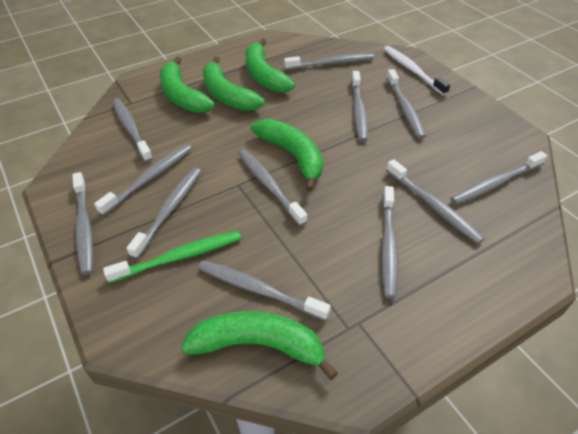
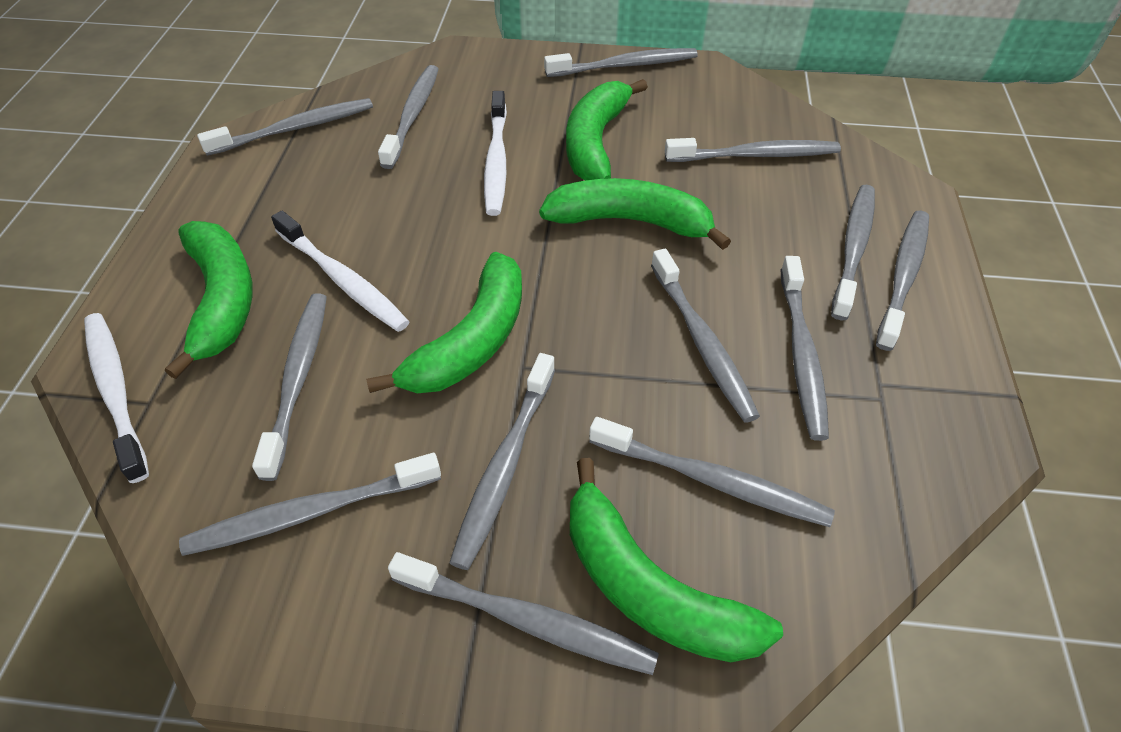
green toothbrush: 1 -> 0
grey toothbrush: 12 -> 13
white toothbrush: 1 -> 3

